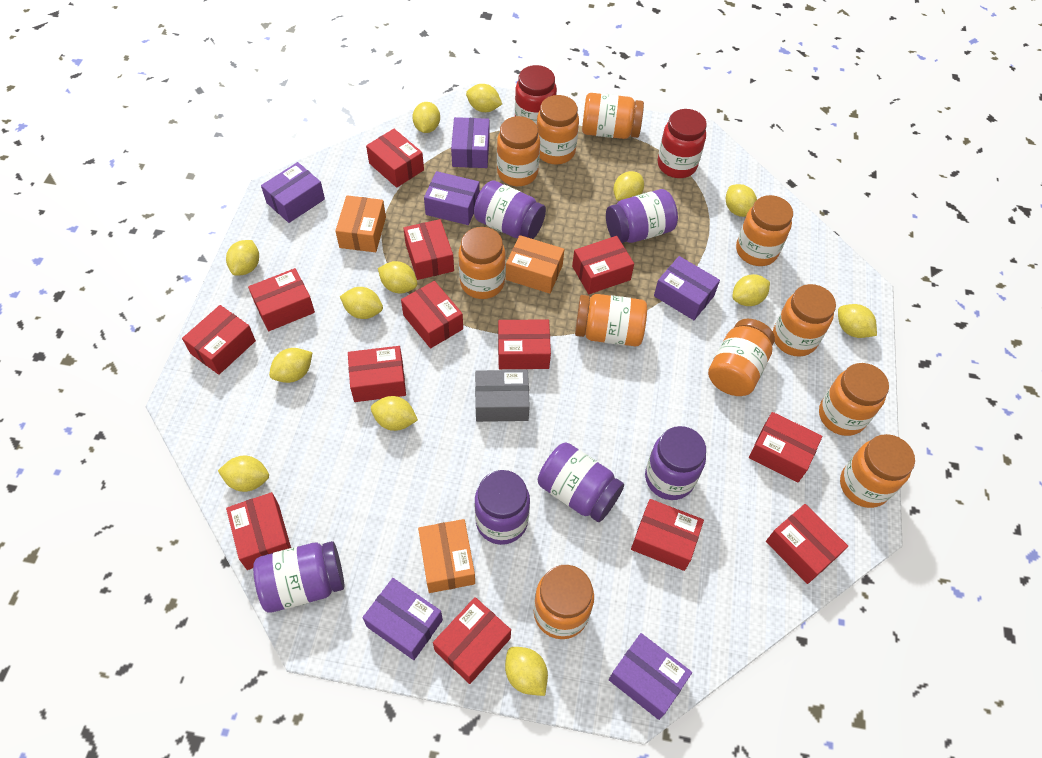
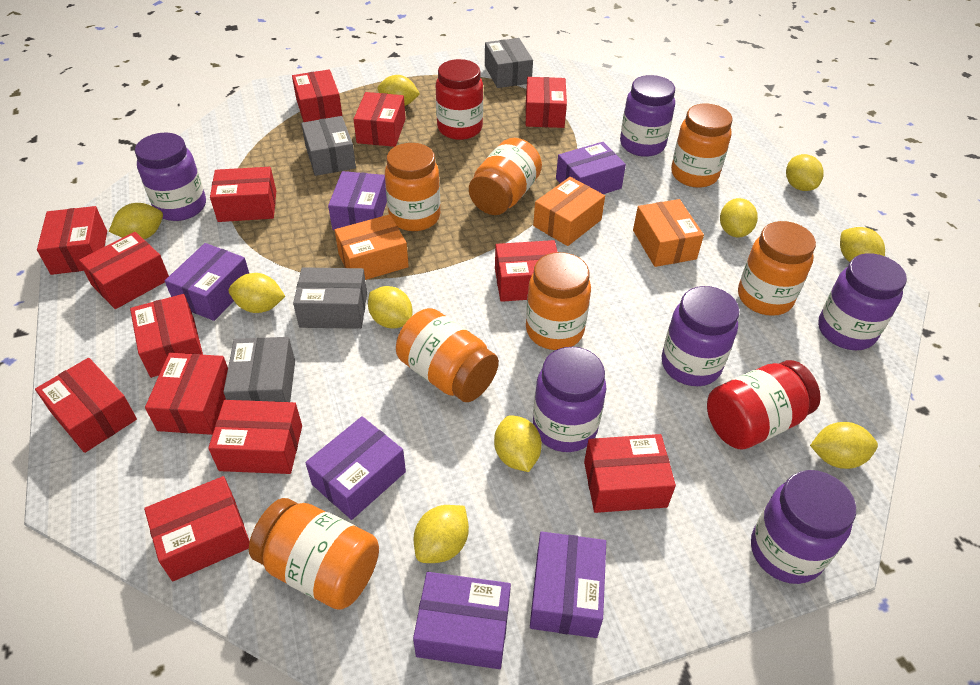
grey box: 1 -> 4
orange jar: 11 -> 7
yellow lemon: 13 -> 10

